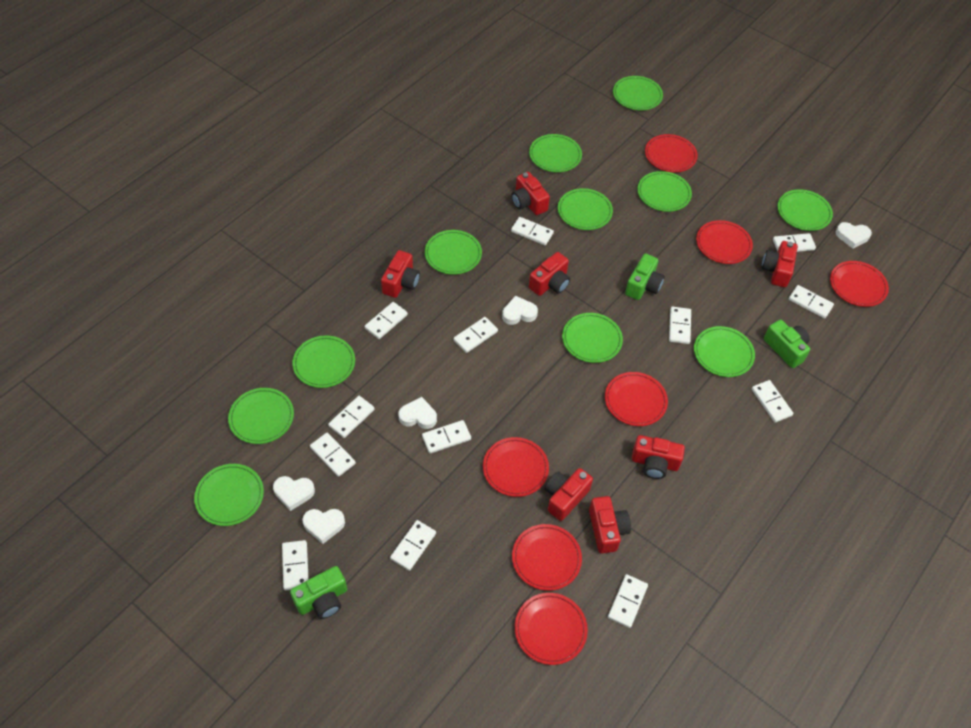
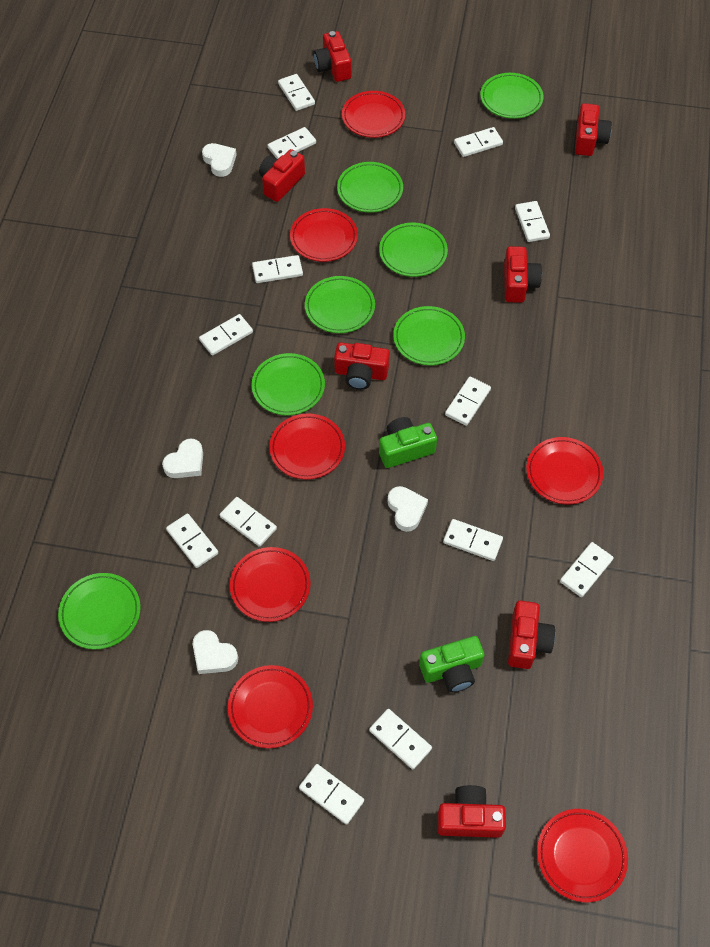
green camera: 3 -> 2
green plate: 11 -> 7
white heart: 5 -> 4

